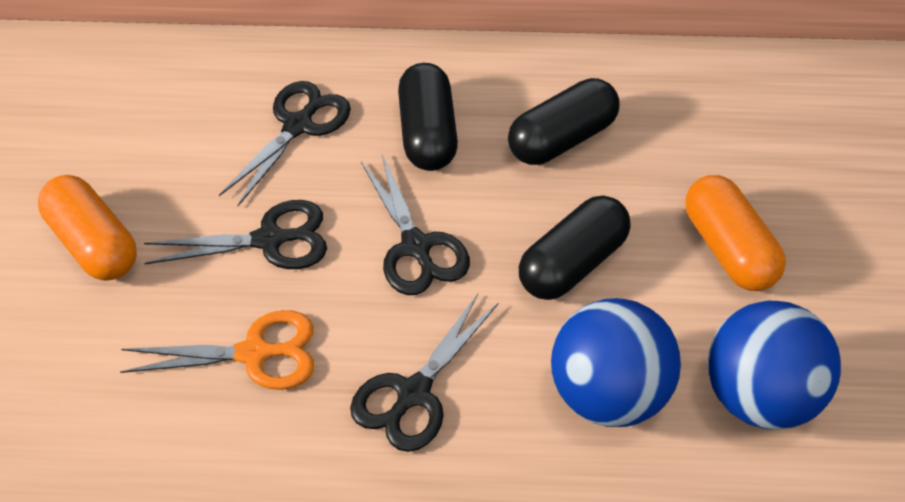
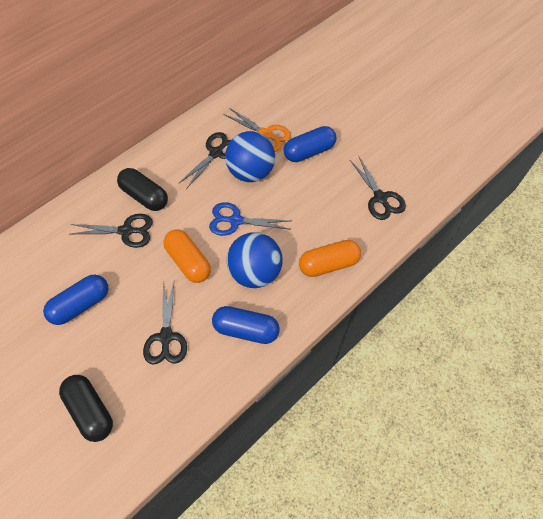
black capsule: 3 -> 2
blue capsule: 0 -> 3
blue scissors: 0 -> 1

